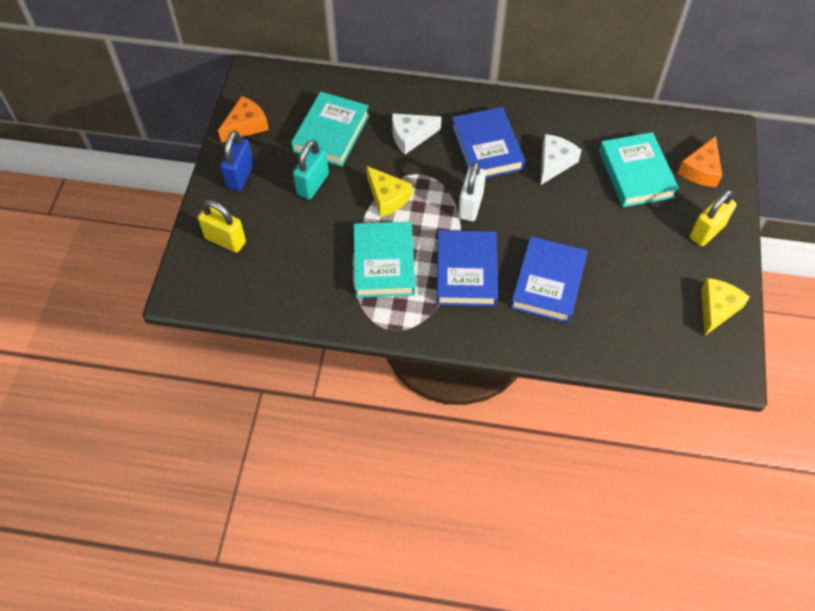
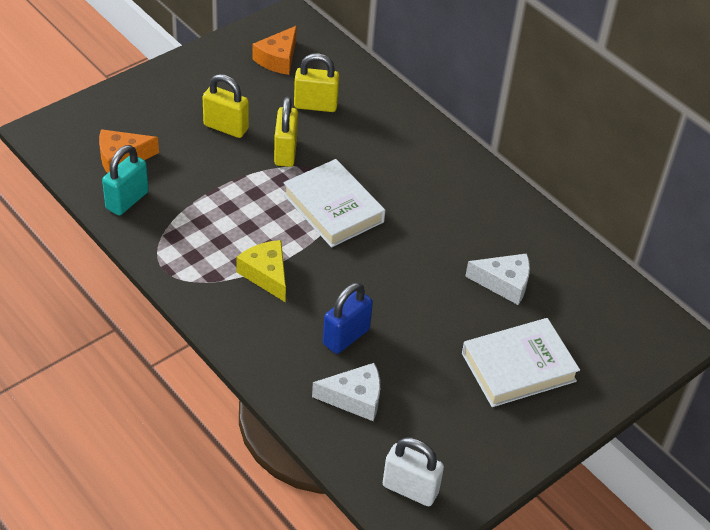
blue book: 3 -> 0
turquoise book: 3 -> 0
white book: 0 -> 2
yellow cheese: 2 -> 1
yellow padlock: 2 -> 3

